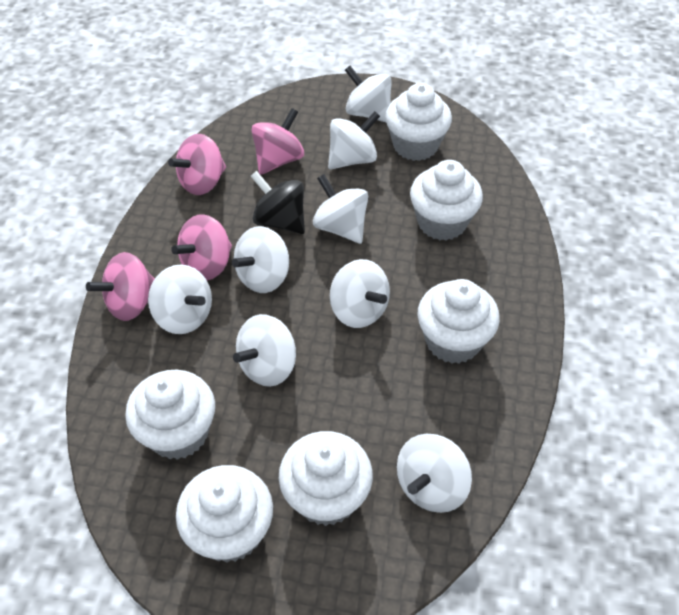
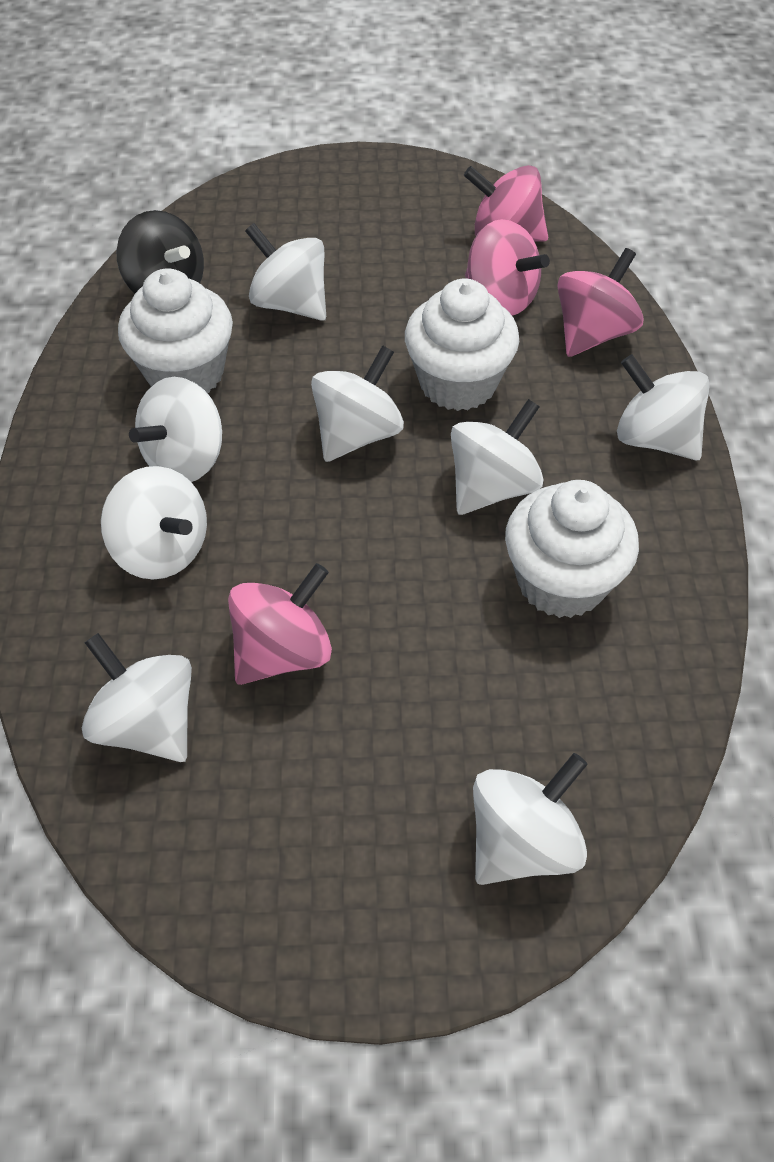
white cupcake: 6 -> 3

